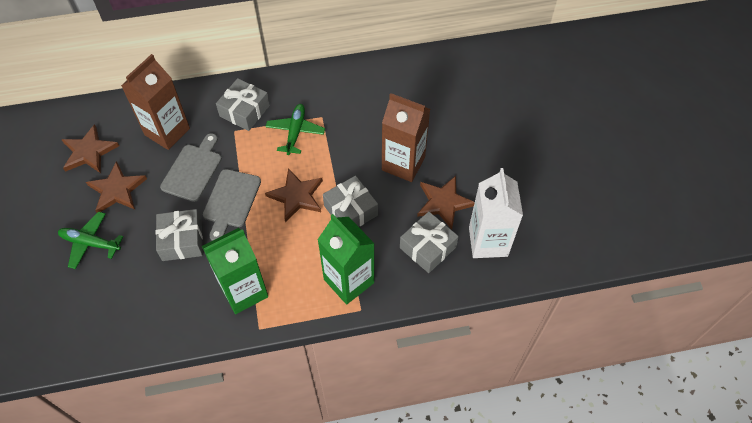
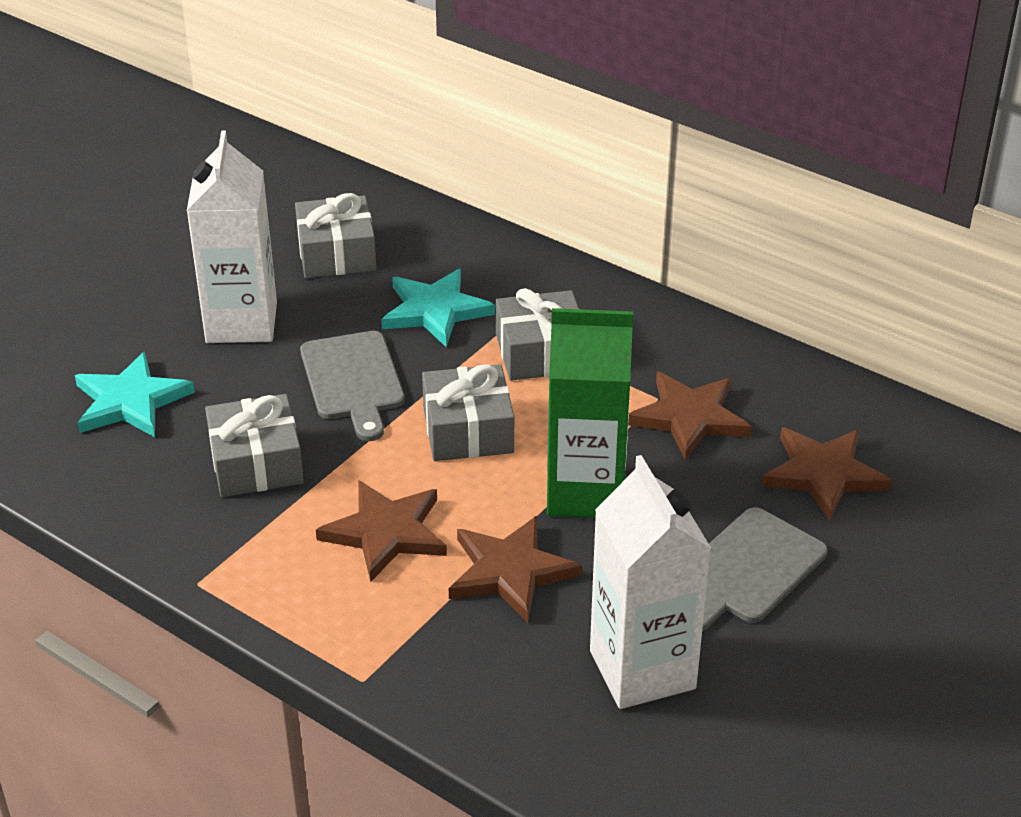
brown carton: 2 -> 0
green carton: 2 -> 1
green plane: 2 -> 0
turquoise star: 0 -> 2
white carton: 1 -> 2

